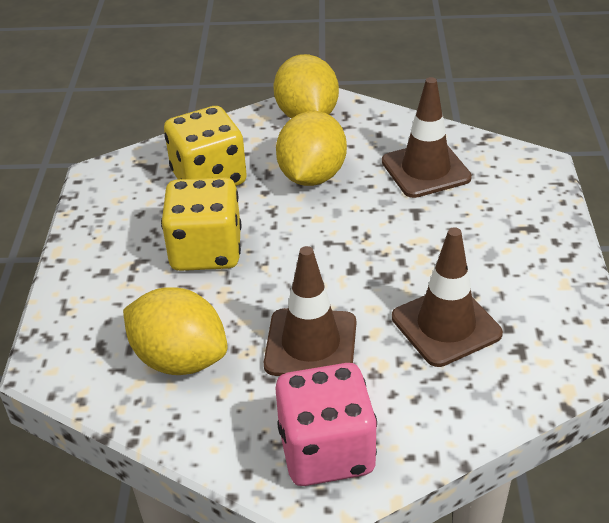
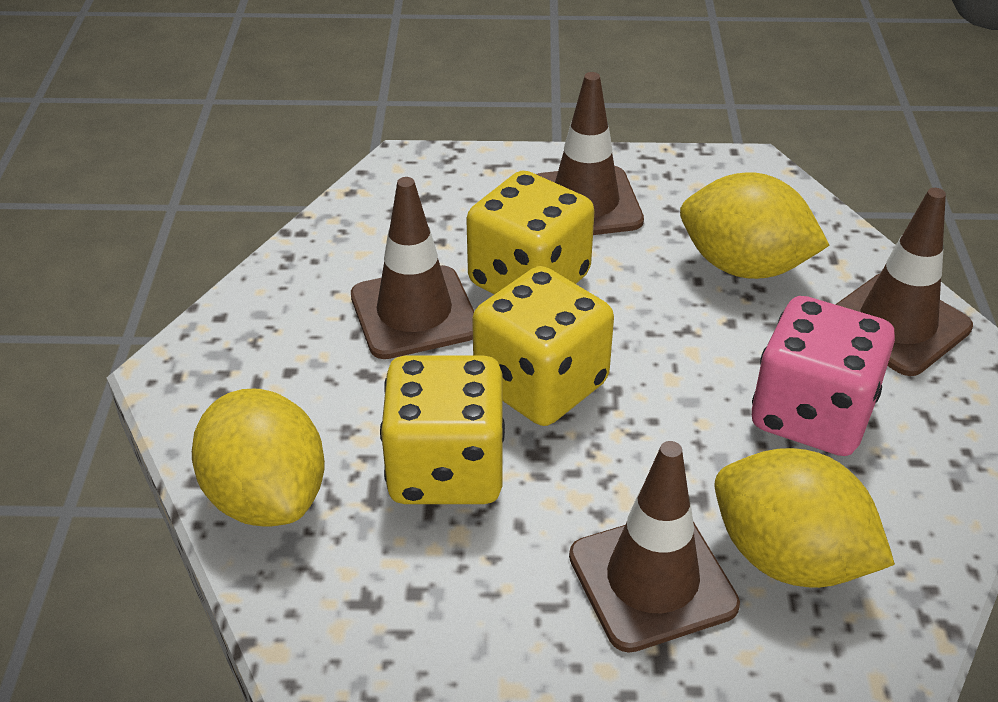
brown traffic cone: 3 -> 4
yellow dice: 2 -> 3

